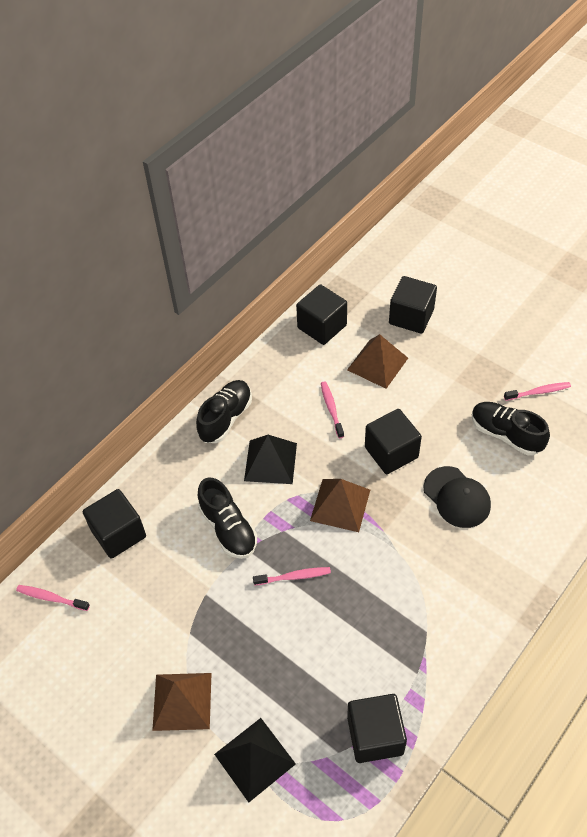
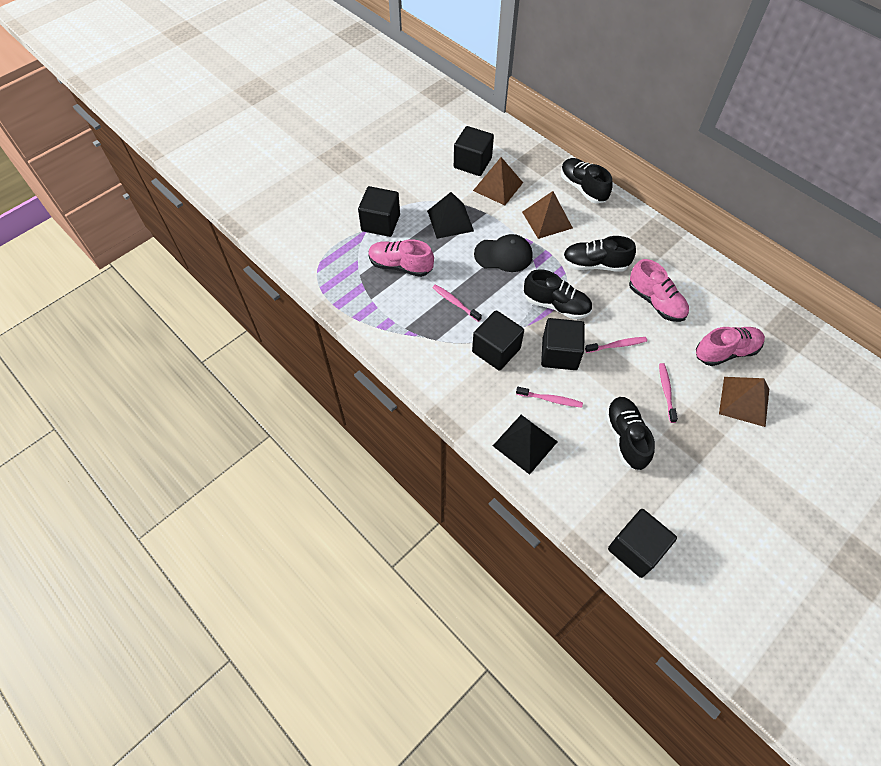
black shoe: 3 -> 4
pink shoe: 0 -> 3

